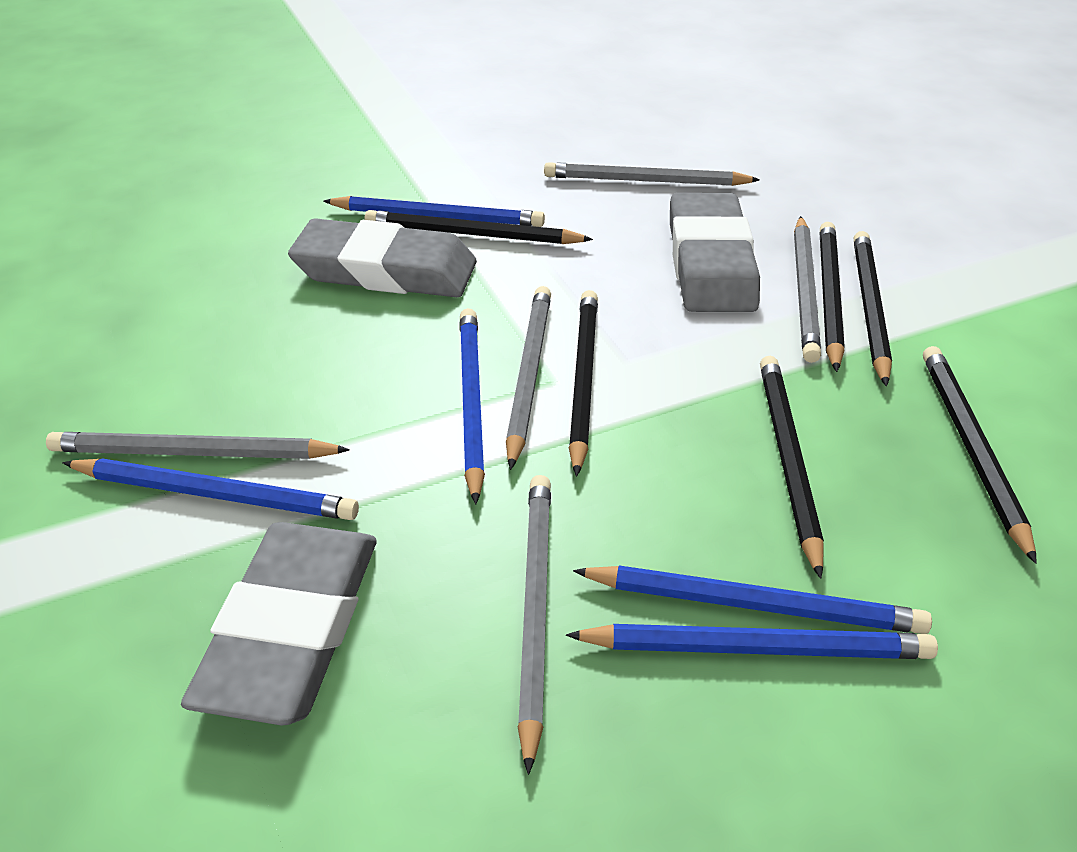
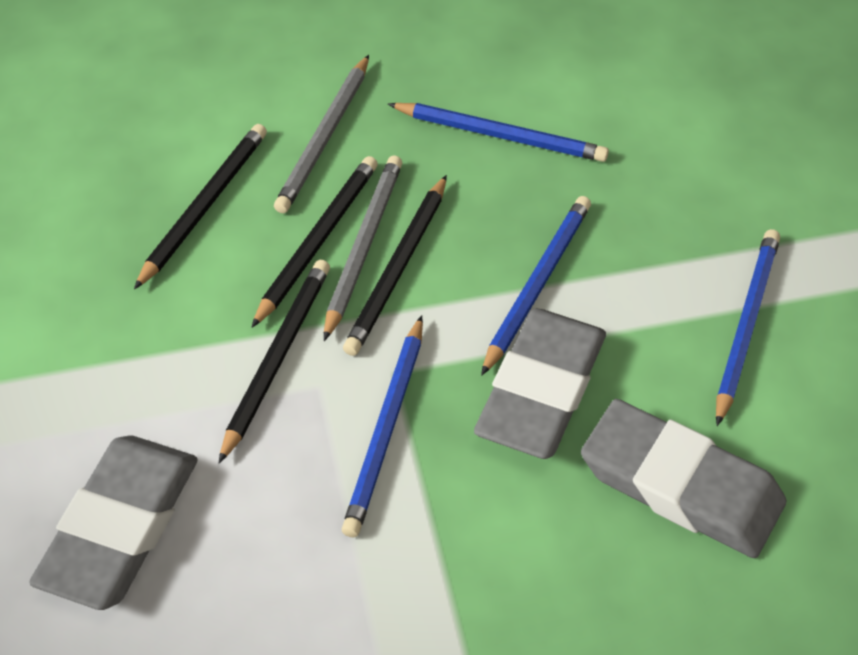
black pencil: 6 -> 4
blue pencil: 5 -> 4
grey pencil: 5 -> 2

